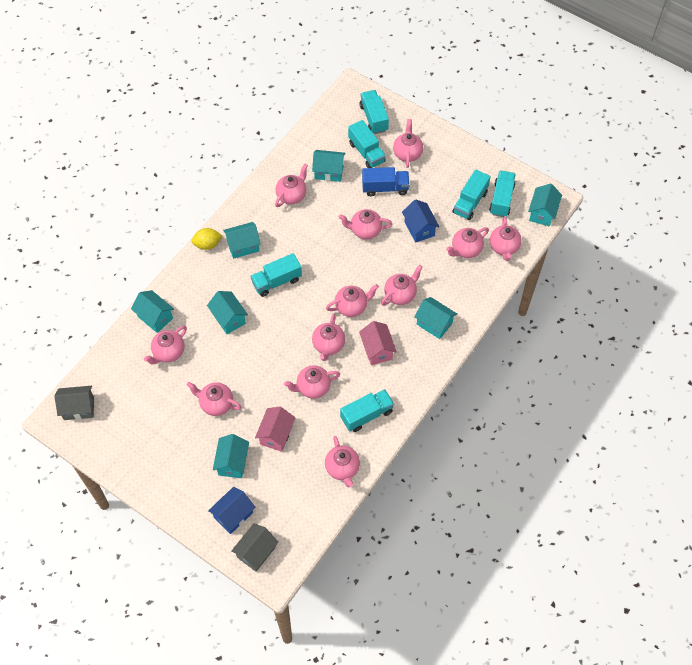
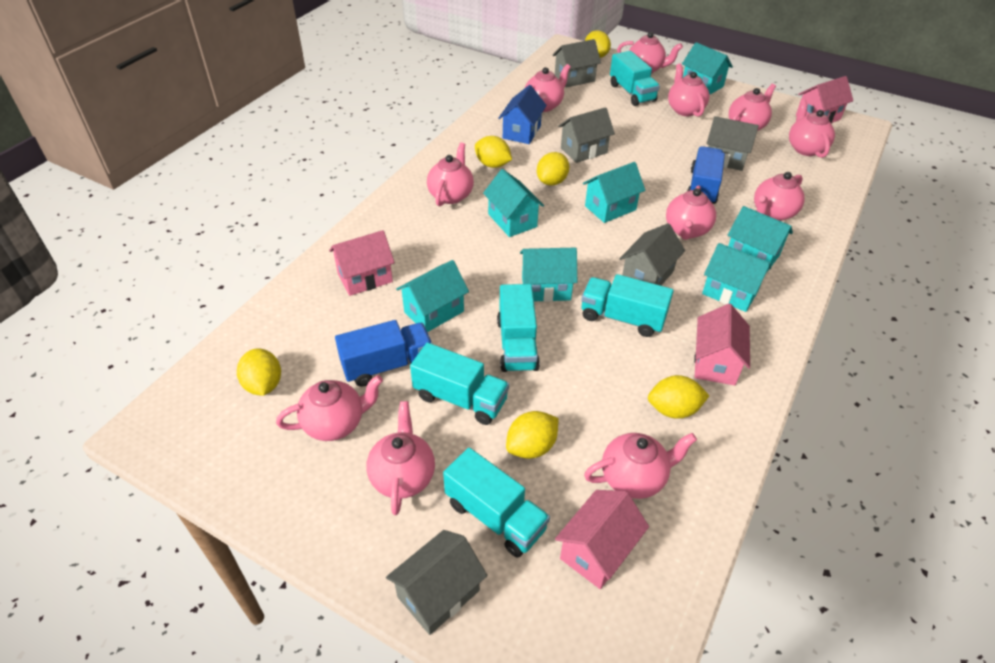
blue house: 2 -> 1
blue truck: 1 -> 2
grey house: 2 -> 5
pink house: 2 -> 4
pink teapot: 12 -> 11
turquoise truck: 6 -> 5
yellow lemon: 1 -> 6

